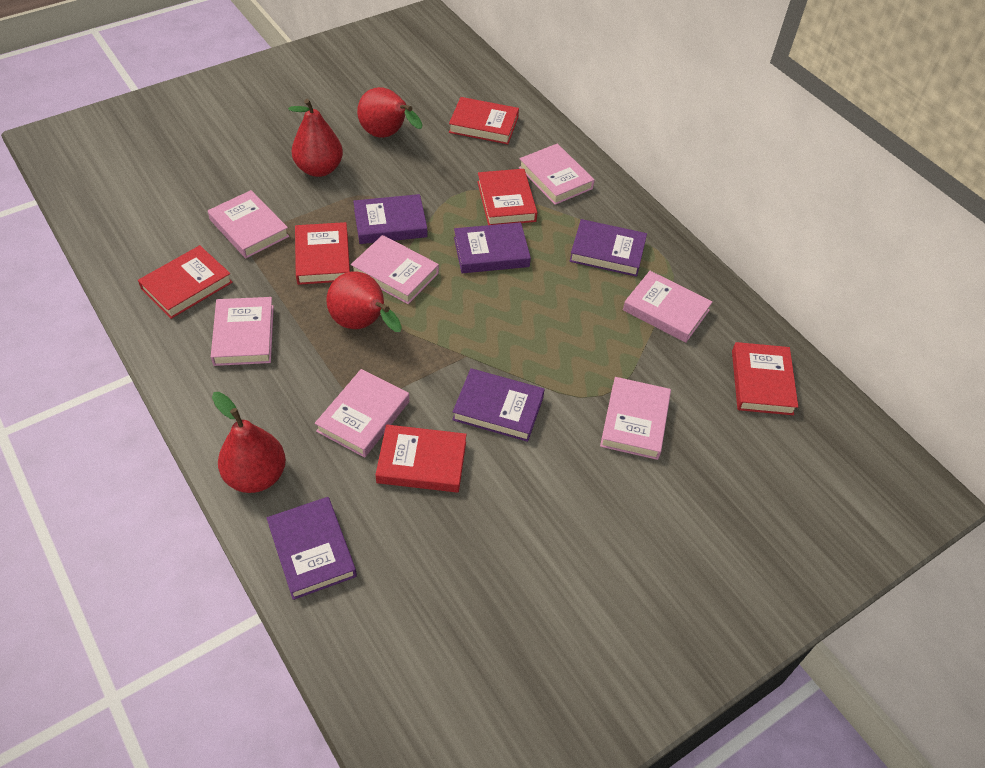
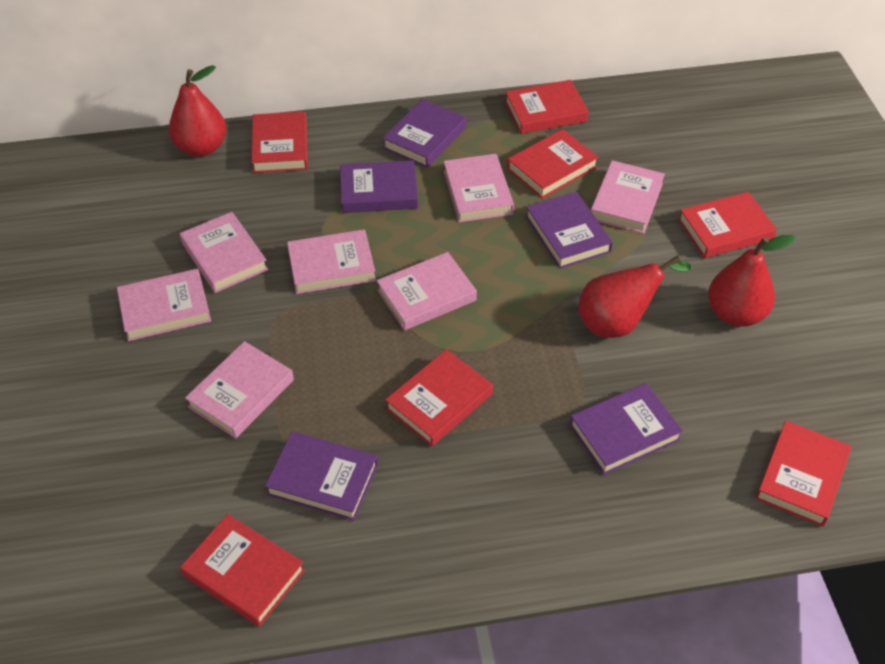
red book: 6 -> 7
red pear: 4 -> 3

